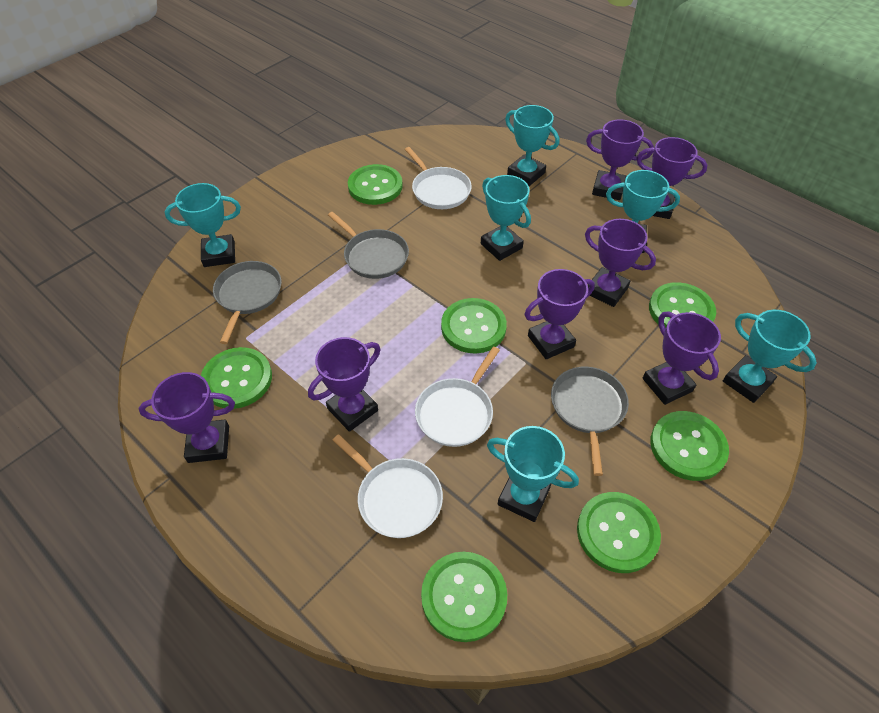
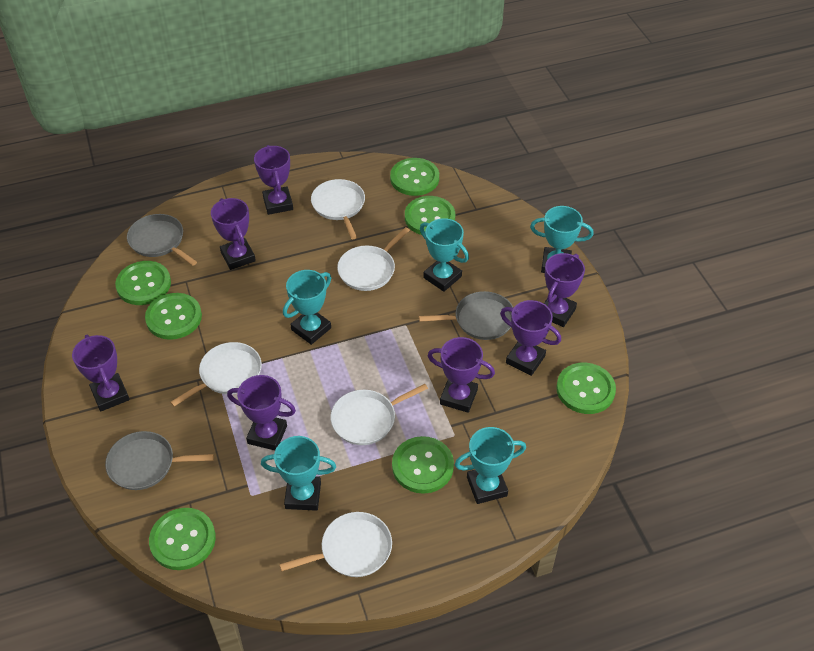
turquoise trophy: 6 -> 5
white pan: 3 -> 5

